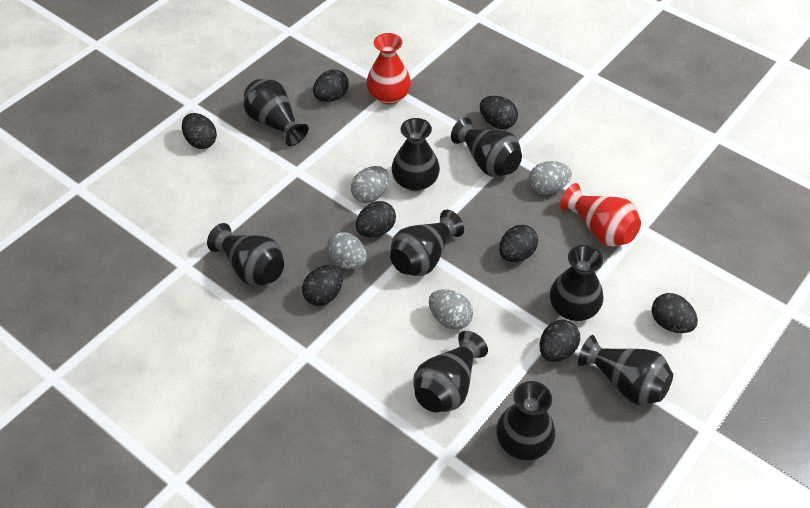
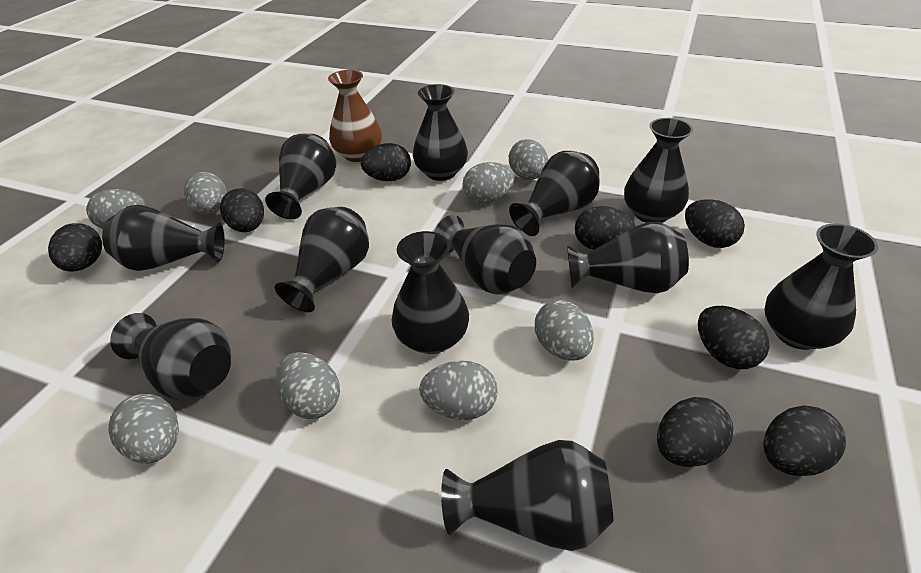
black vase: 9 -> 12
brown vase: 0 -> 1
grey egg: 4 -> 8
red vase: 2 -> 0

